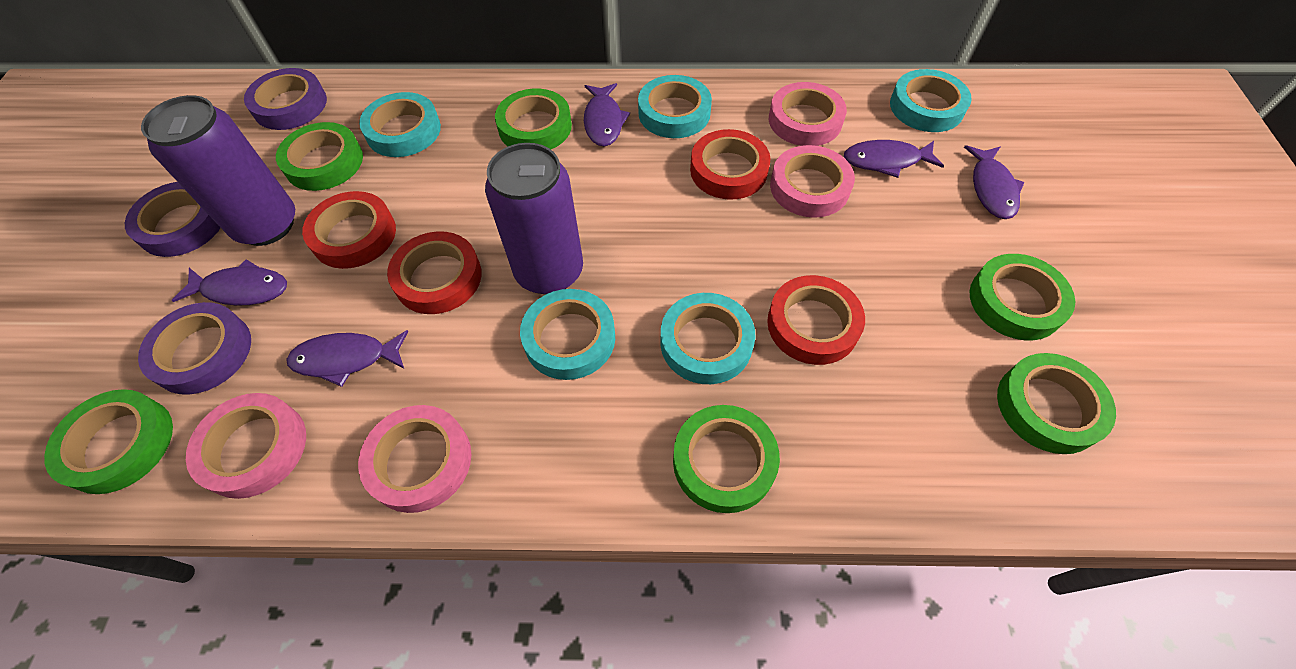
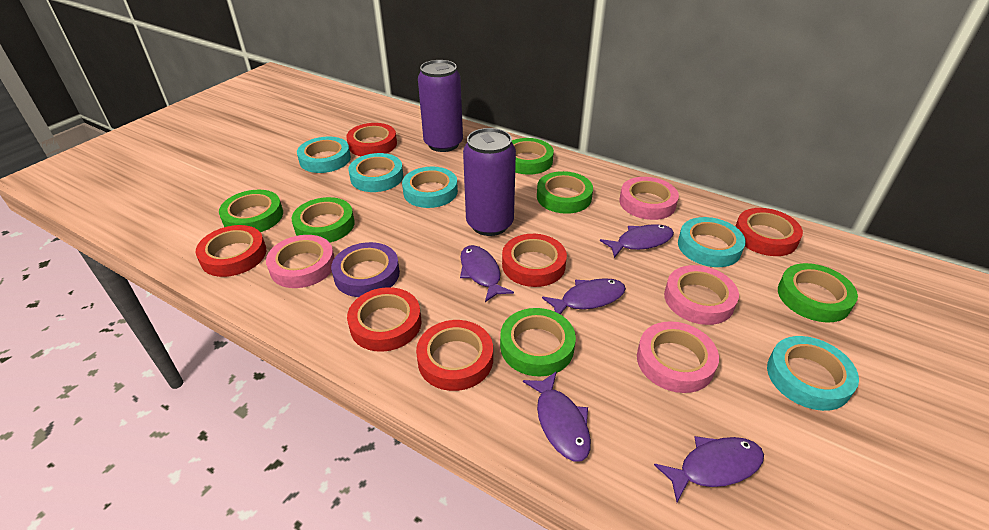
purple tape: 3 -> 1
red tape: 4 -> 6

